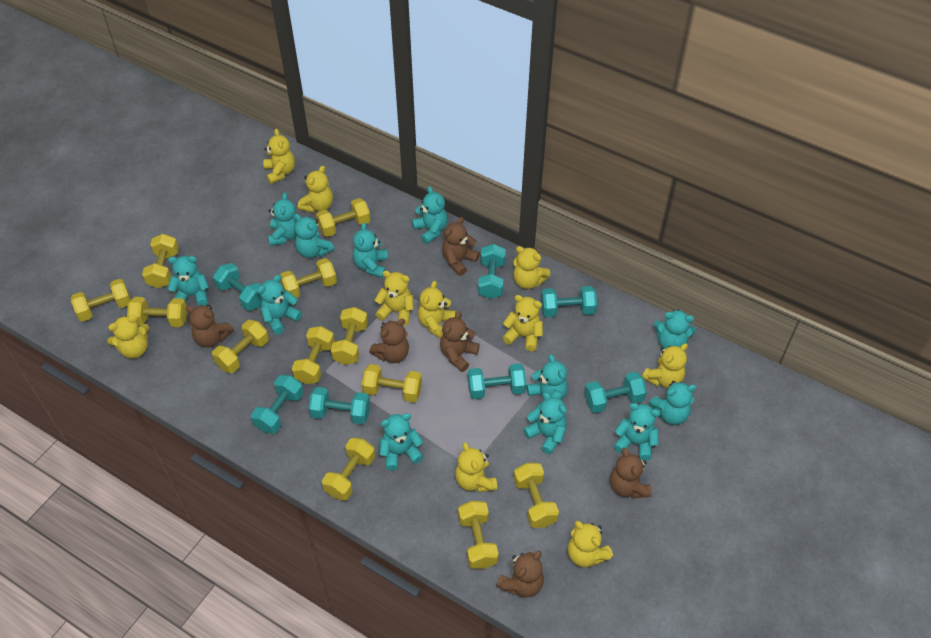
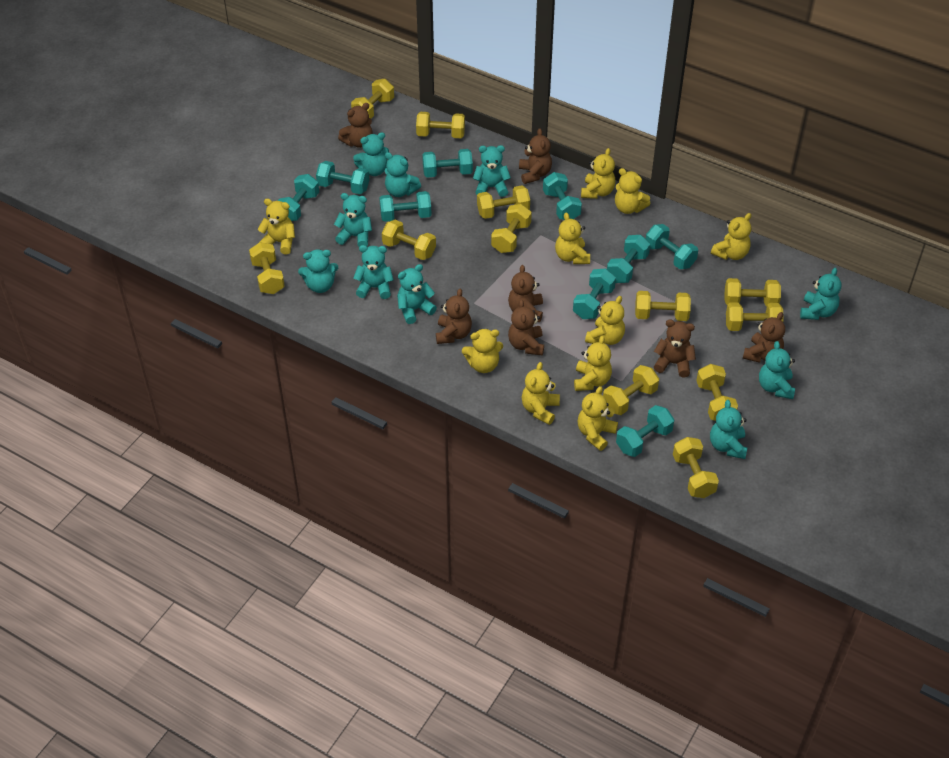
brown teddy bear: 6 -> 7
turquoise dumbbell: 7 -> 9
turquoise teddy bear: 12 -> 10

